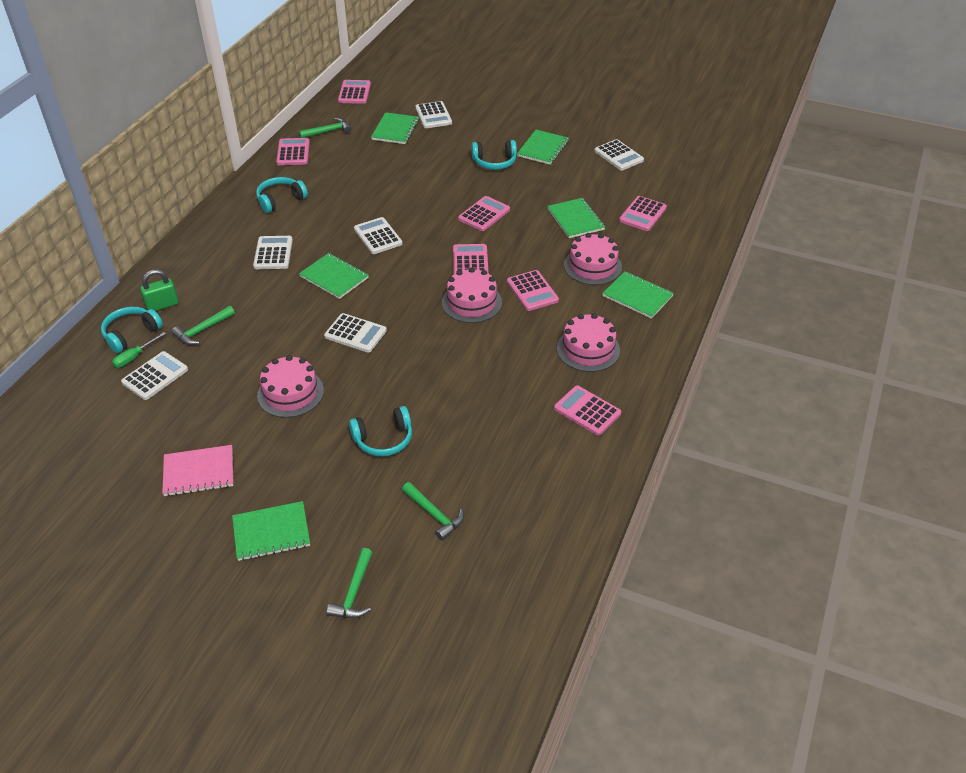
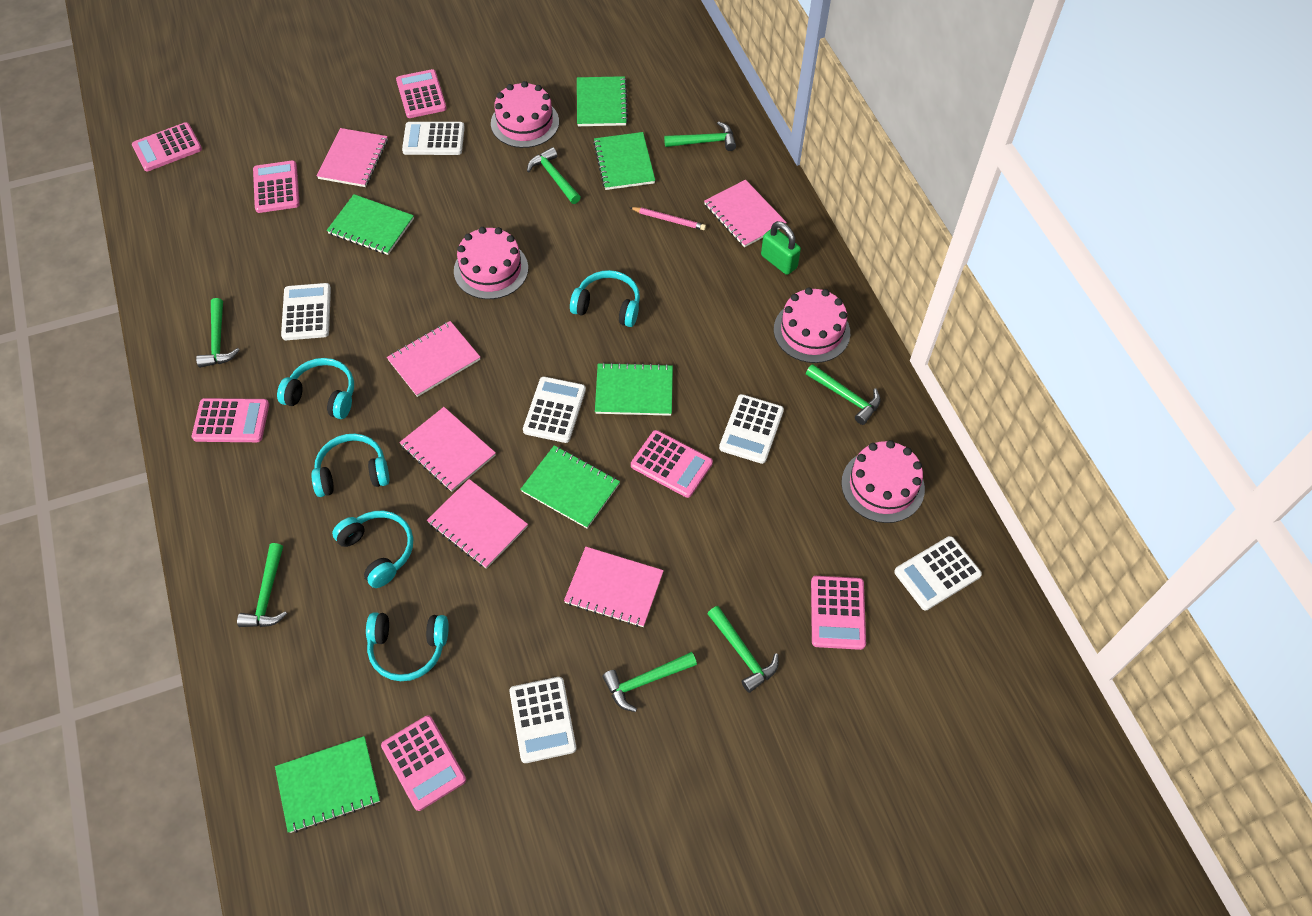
green hammer: 4 -> 7
green screwdriver: 1 -> 0
pink notebook: 1 -> 6
pink pencil: 0 -> 1
turquoise headphones: 4 -> 5

